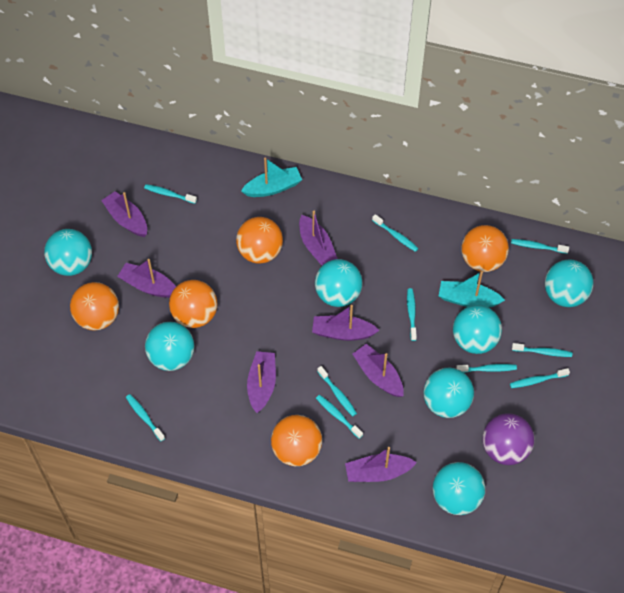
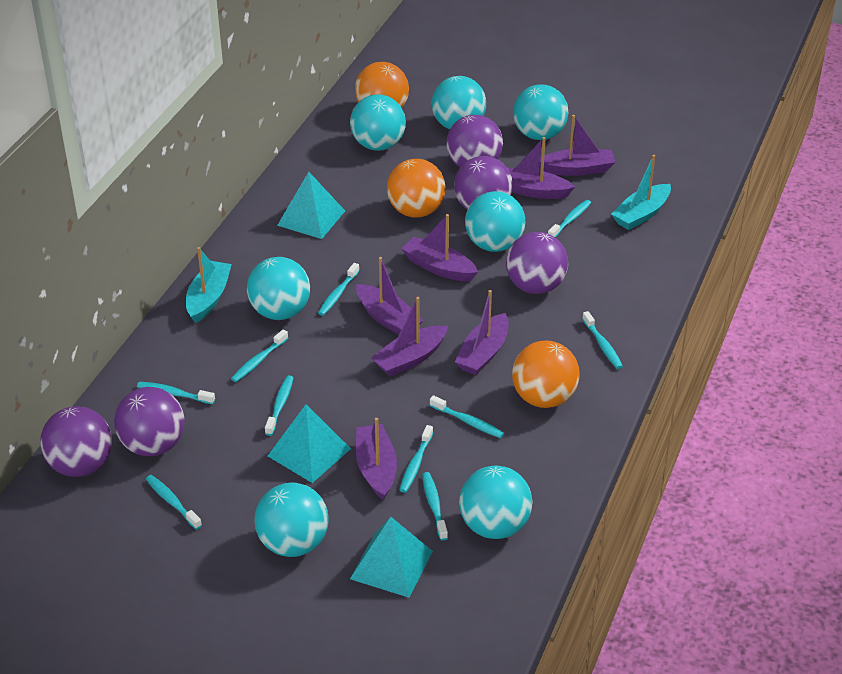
orange ball: 5 -> 3
purple ball: 1 -> 5
turquoise pyramid: 0 -> 3

